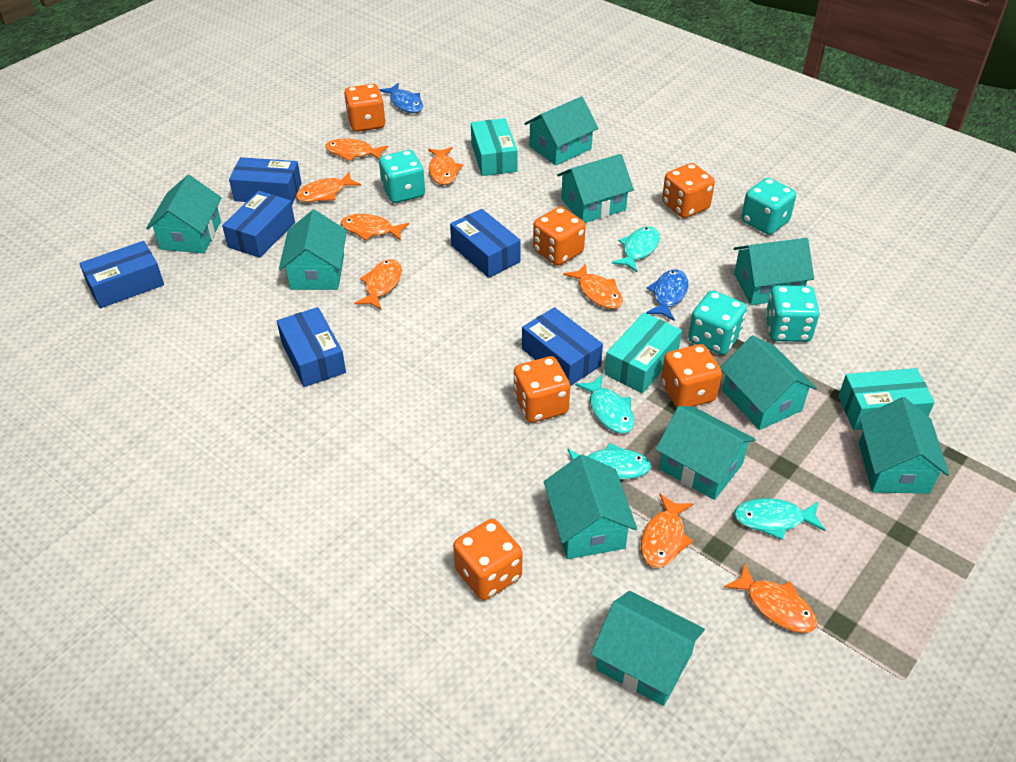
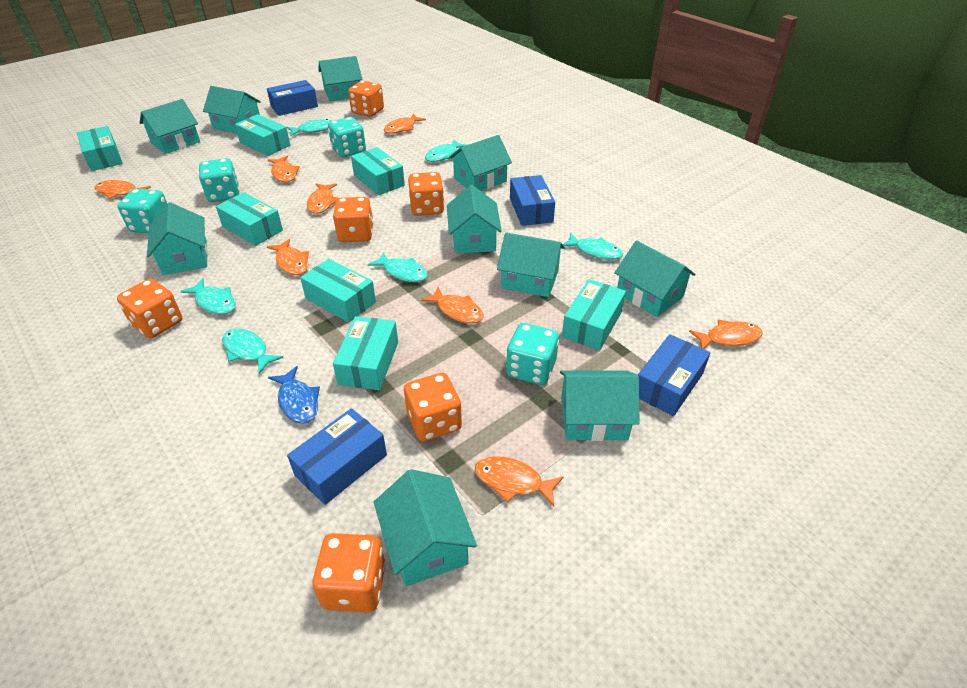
blue box: 6 -> 4
blue fish: 2 -> 1
turquoise box: 3 -> 7
turquoise fish: 4 -> 6

